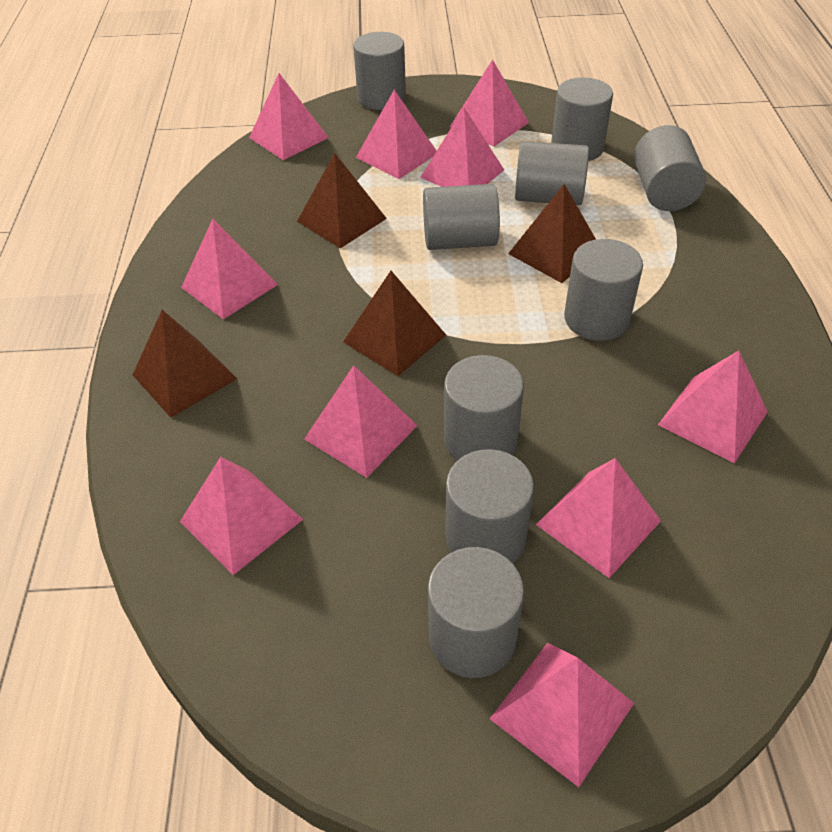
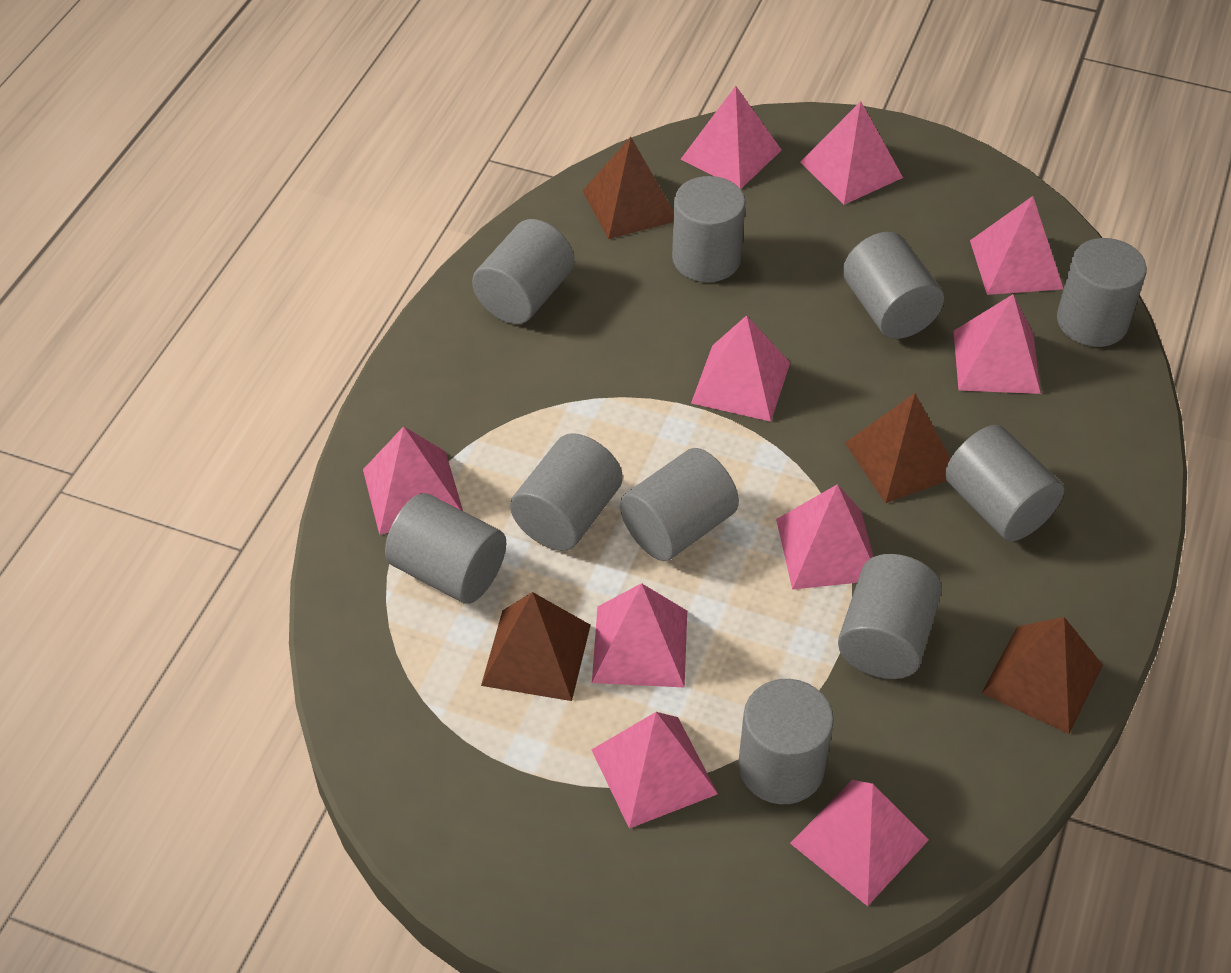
grey cylinder: 9 -> 10

